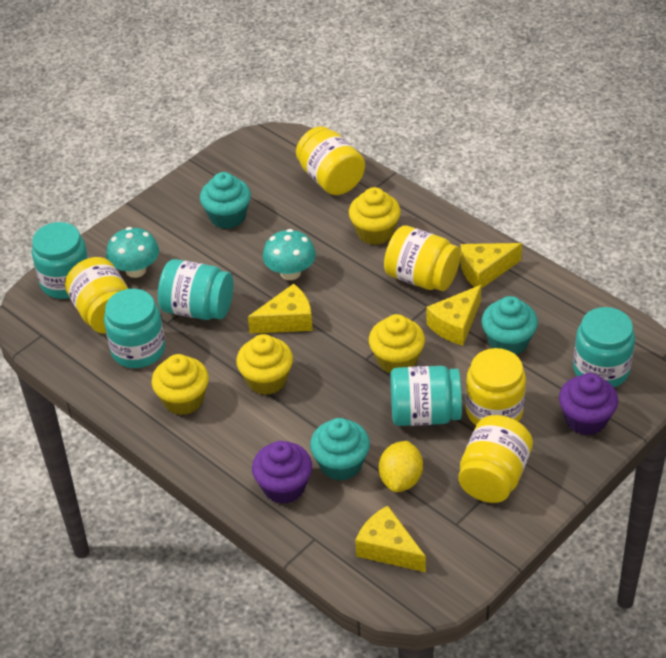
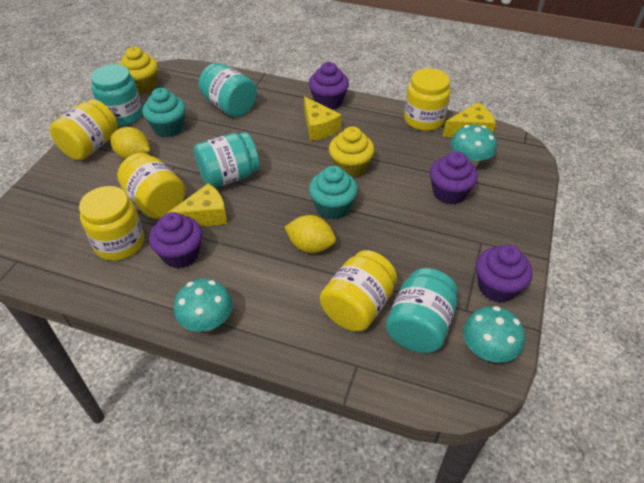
purple cupcake: 2 -> 4
turquoise cupcake: 3 -> 2
turquoise jar: 5 -> 4
turquoise mushroom: 2 -> 3
yellow cheese: 4 -> 3
yellow cupcake: 4 -> 2
yellow lemon: 1 -> 2

